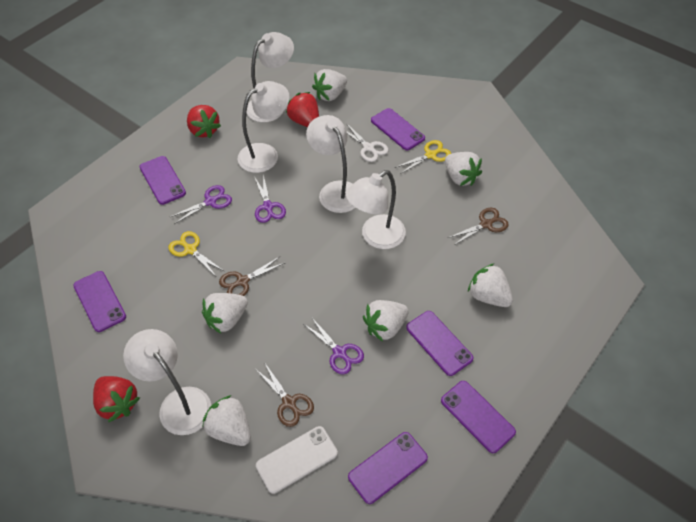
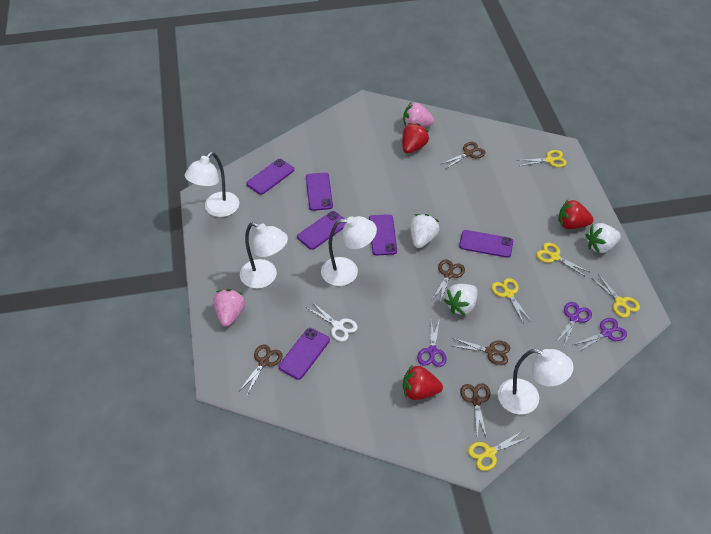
brown scissors: 3 -> 5
pink strawberry: 0 -> 2
white lamp: 5 -> 4
white phone: 1 -> 0
white strawberry: 6 -> 3
yellow scissors: 2 -> 5

